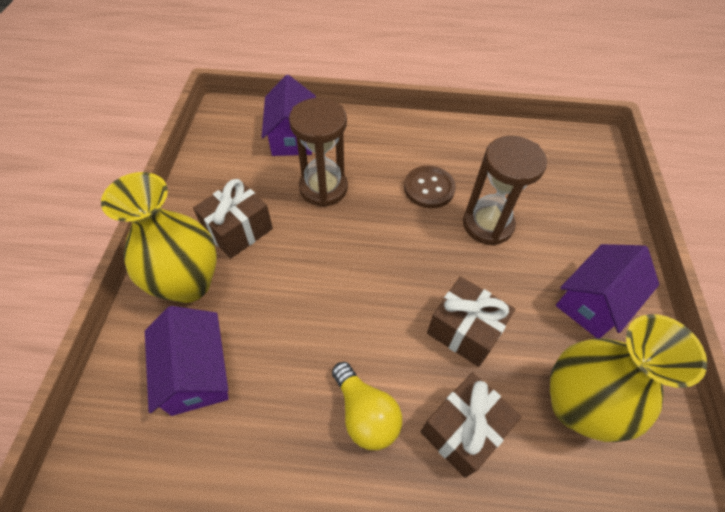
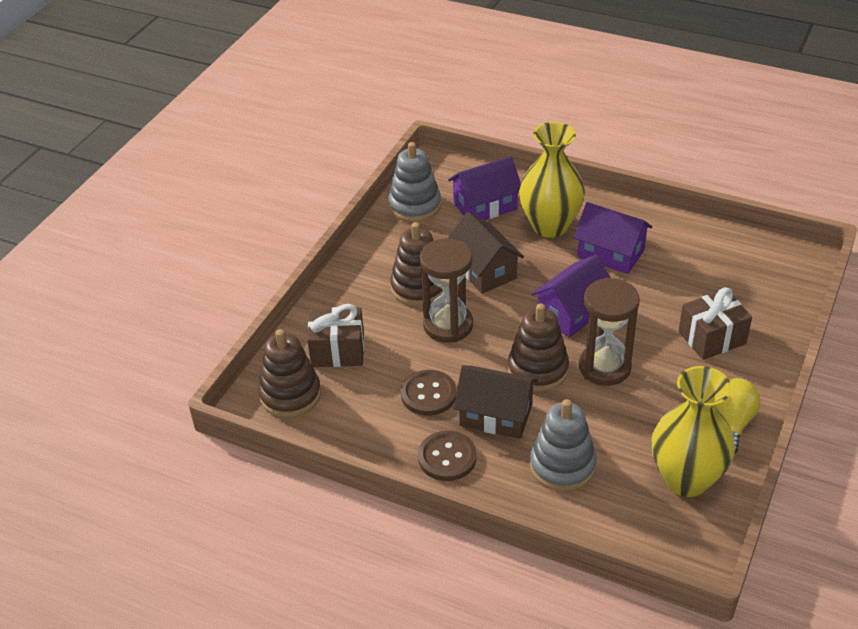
brown button: 1 -> 2
brown gift: 3 -> 2
brown house: 0 -> 2
brown stacking toy: 0 -> 3
grey stacking toy: 0 -> 2

